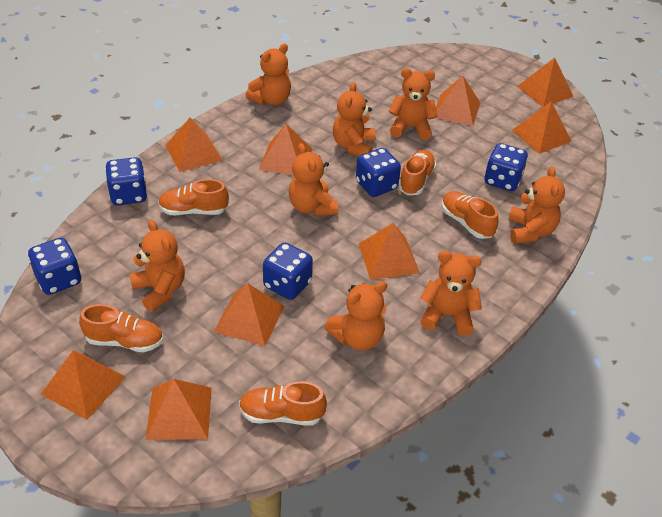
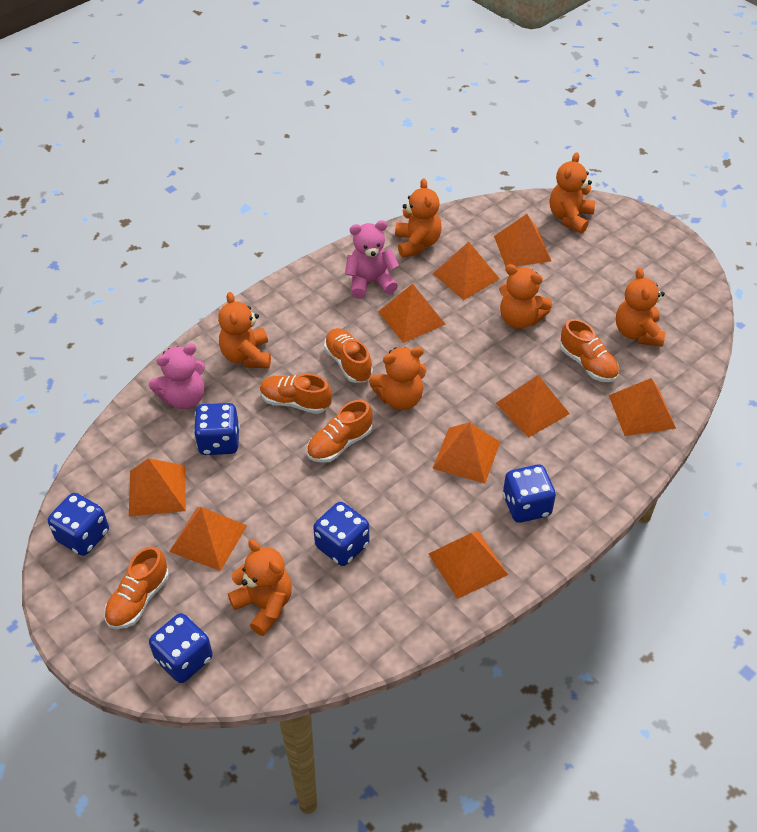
orange teddy bear: 8 -> 7
pink teddy bear: 0 -> 2

